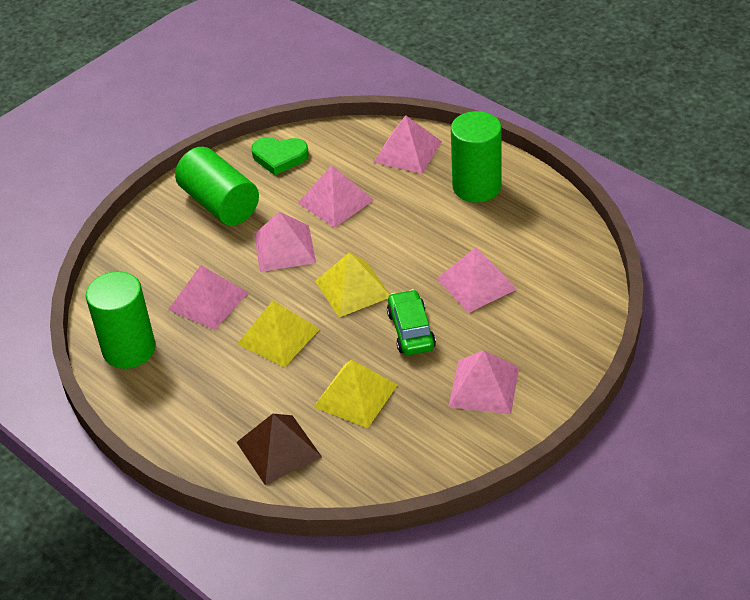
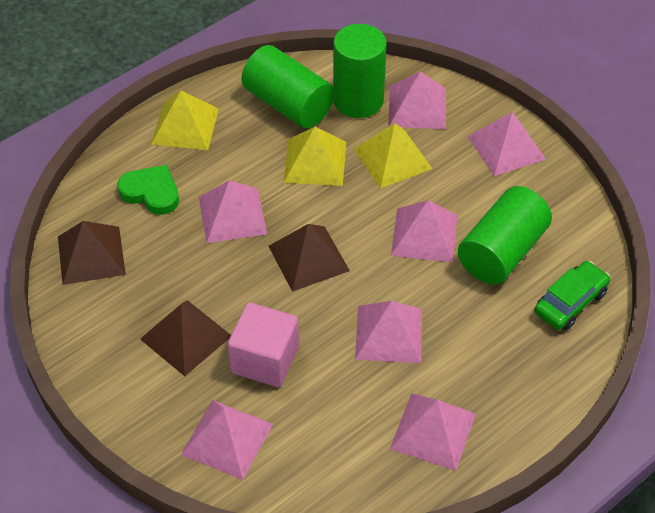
brown pyramid: 1 -> 3
pink cube: 0 -> 1
pink pyramid: 6 -> 7

